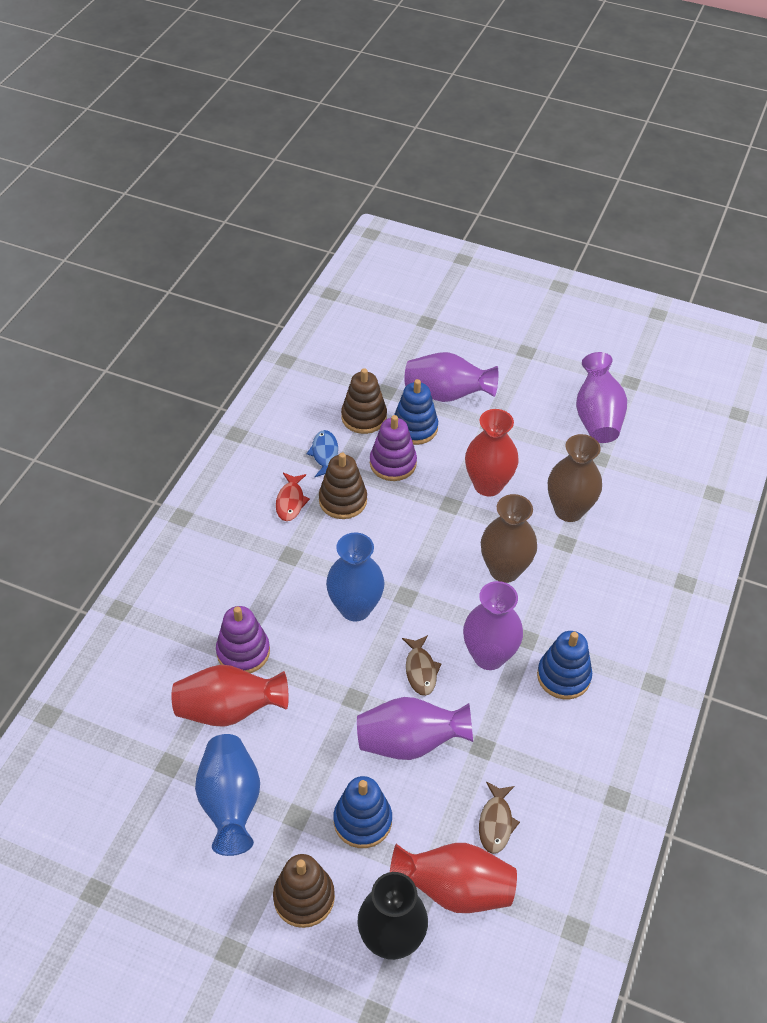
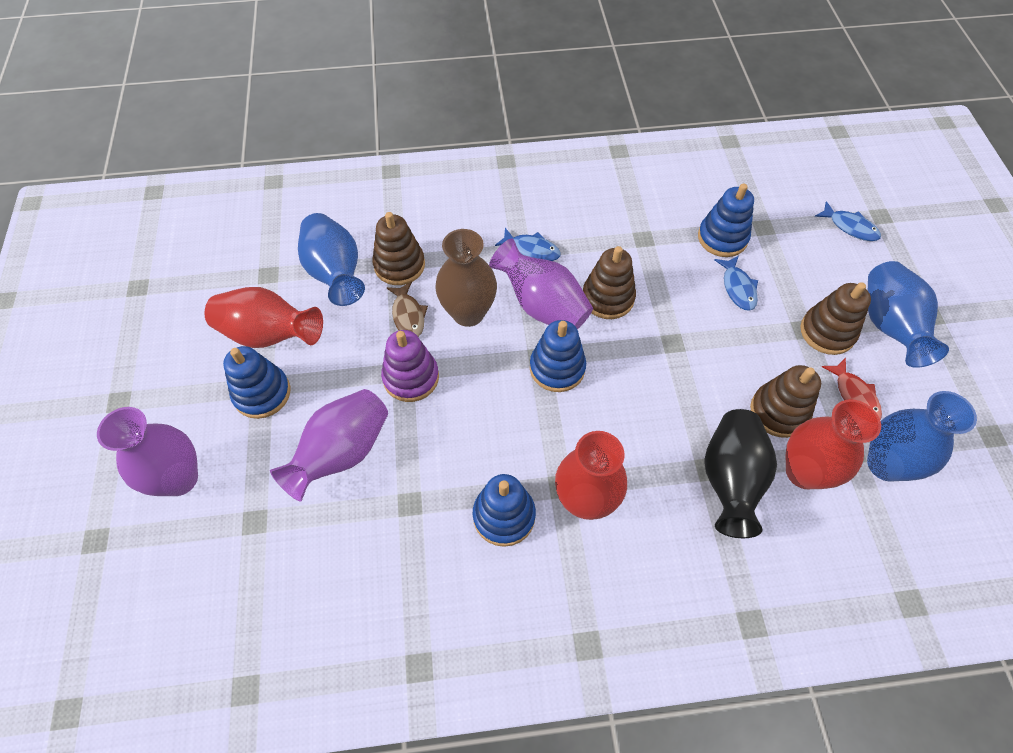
blue fish: 1 -> 3
blue stacking toy: 3 -> 4
blue vase: 2 -> 3
brown fish: 2 -> 1
brown stacking toy: 3 -> 4
brown vase: 2 -> 1
purple stacking toy: 2 -> 1
purple vase: 4 -> 3

